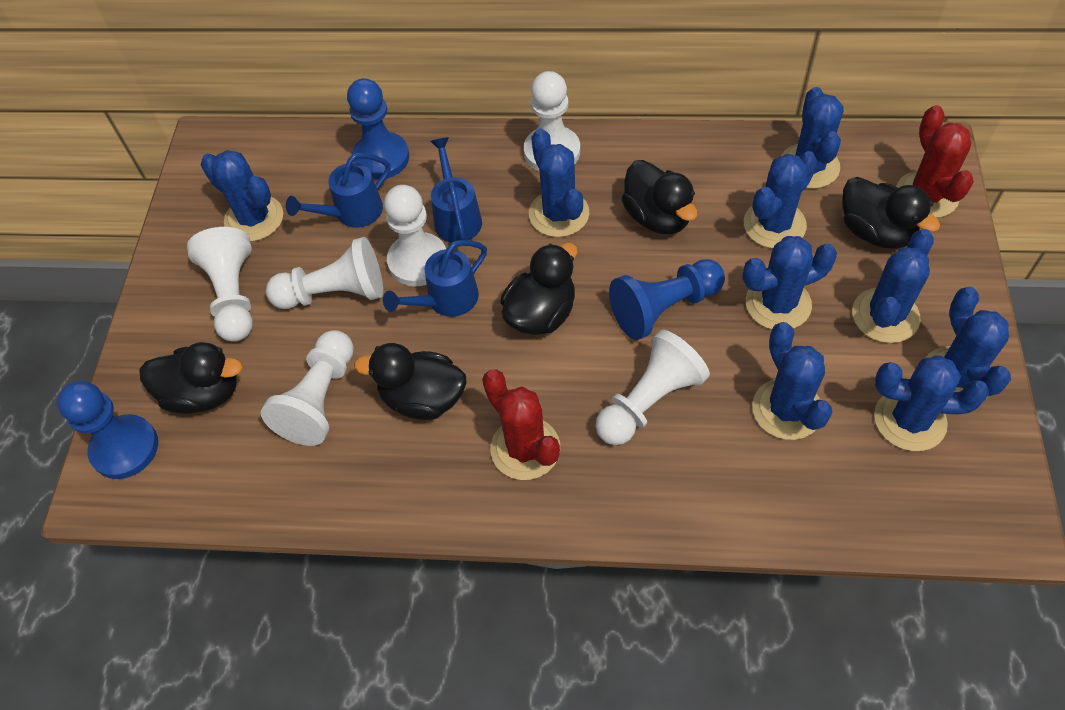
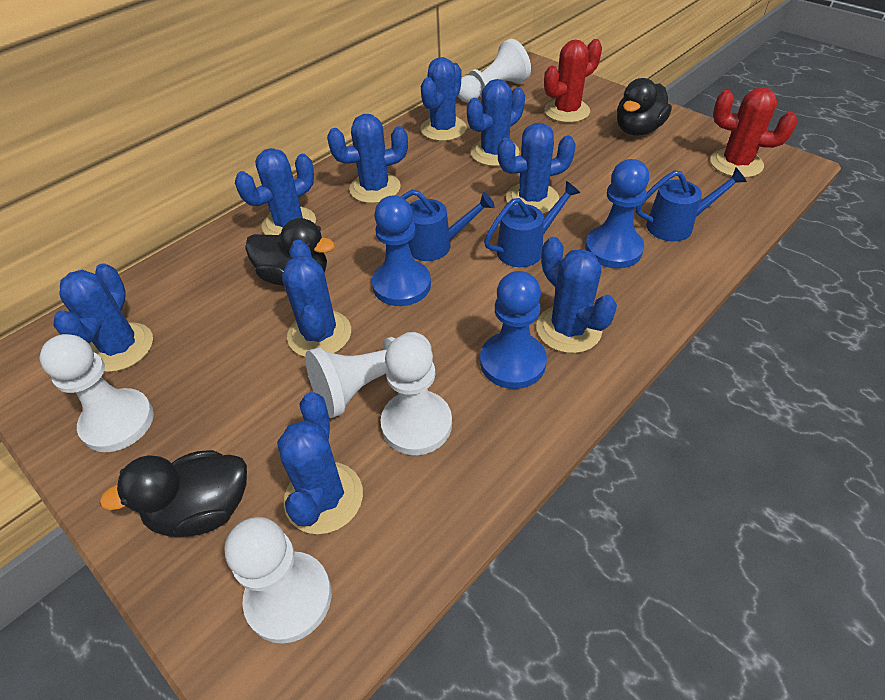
black duck: 5 -> 3
white pawn: 6 -> 5

